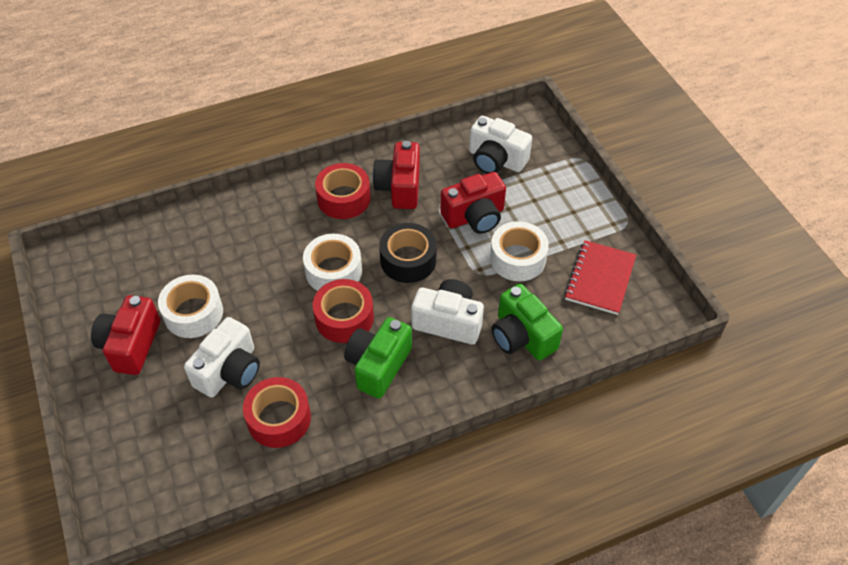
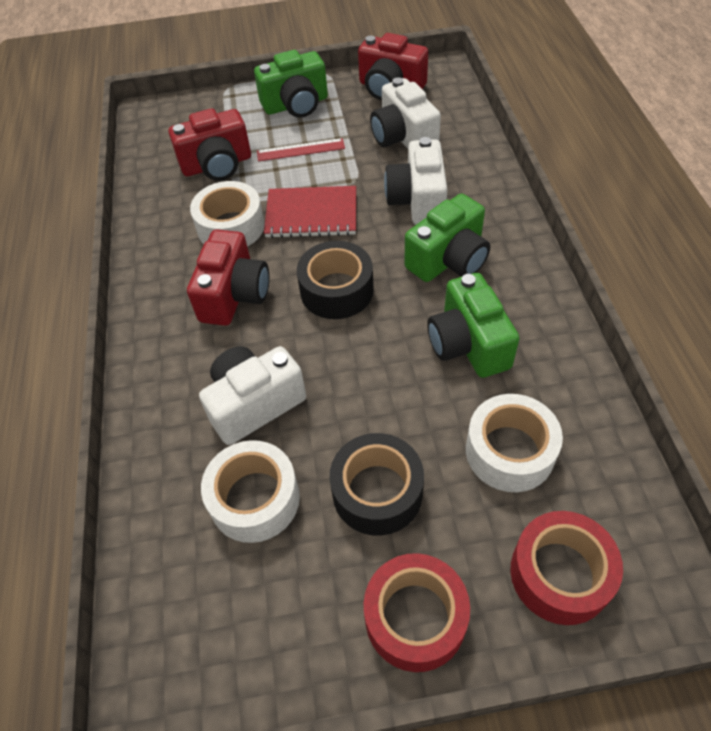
black tape: 1 -> 2
green camera: 2 -> 3
red ruler: 0 -> 1
red tape: 3 -> 2

